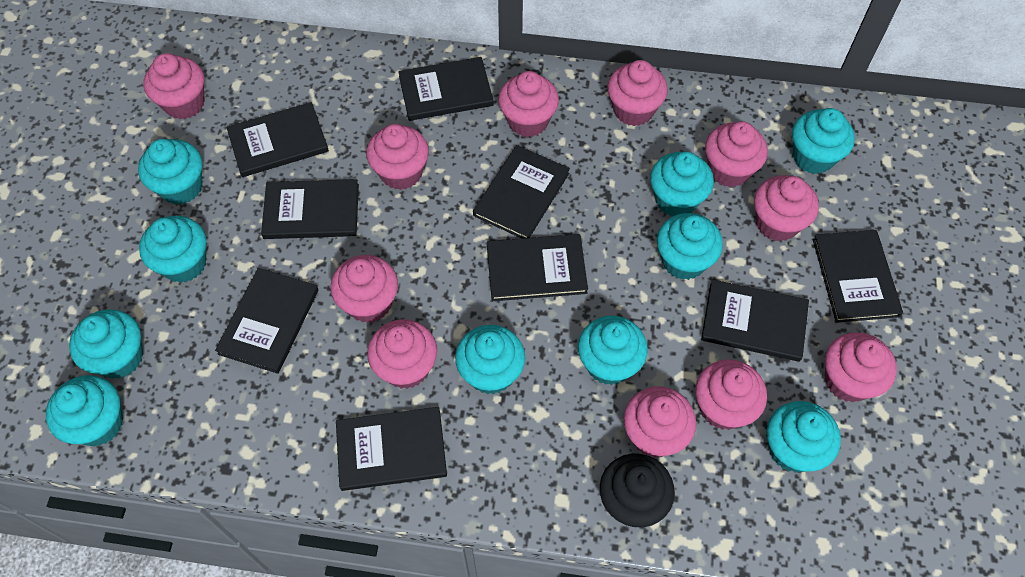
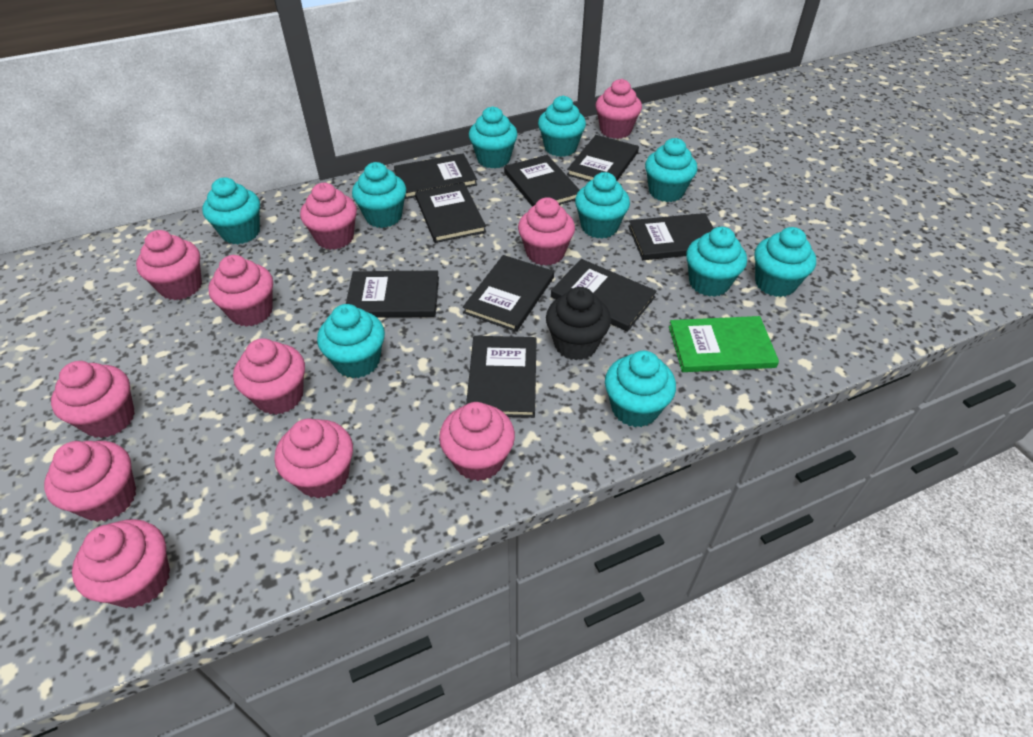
green book: 0 -> 1

